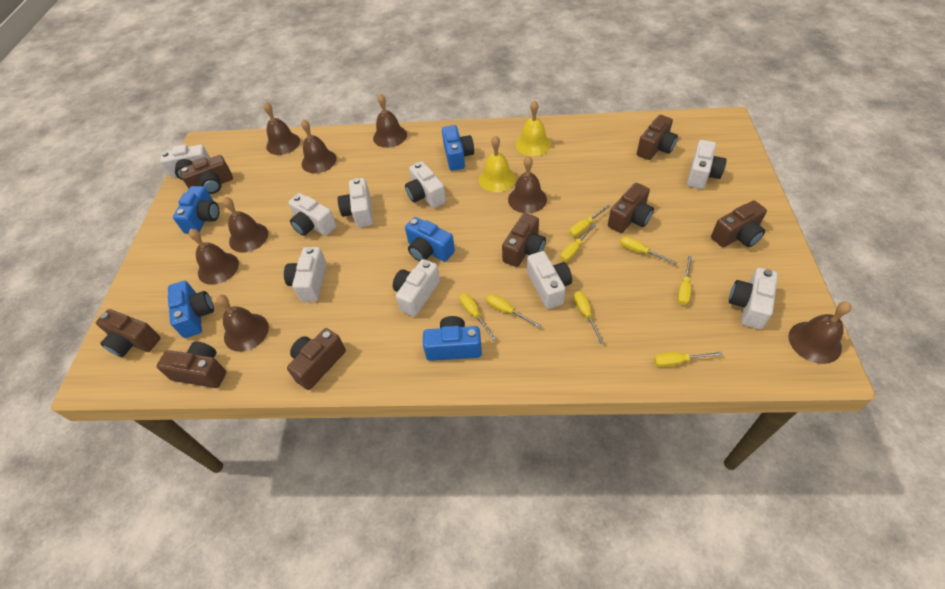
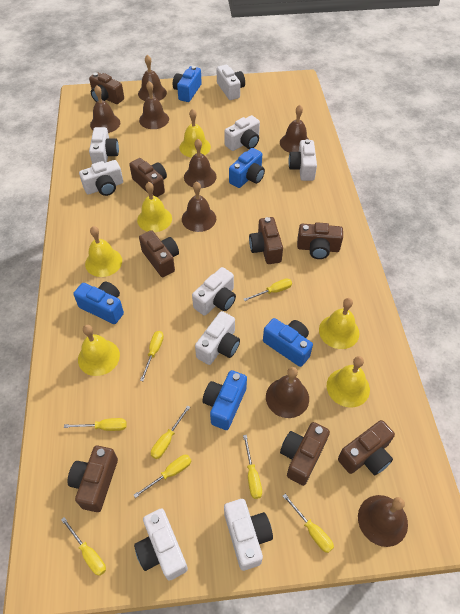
yellow bell: 2 -> 6

